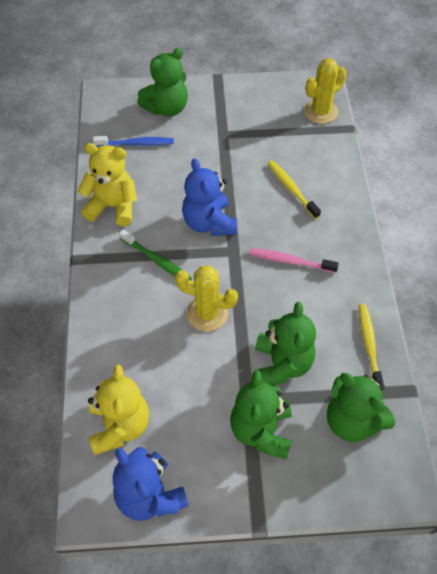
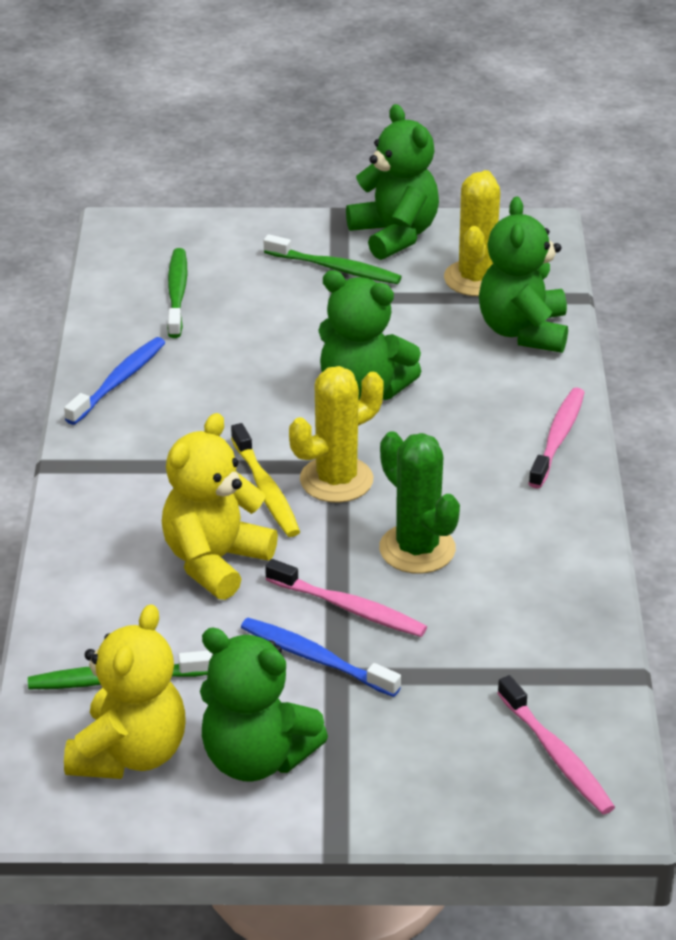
blue teddy bear: 2 -> 0
blue toothbrush: 1 -> 2
green cactus: 0 -> 1
green toothbrush: 1 -> 3
pink toothbrush: 1 -> 3
yellow toothbrush: 2 -> 1

